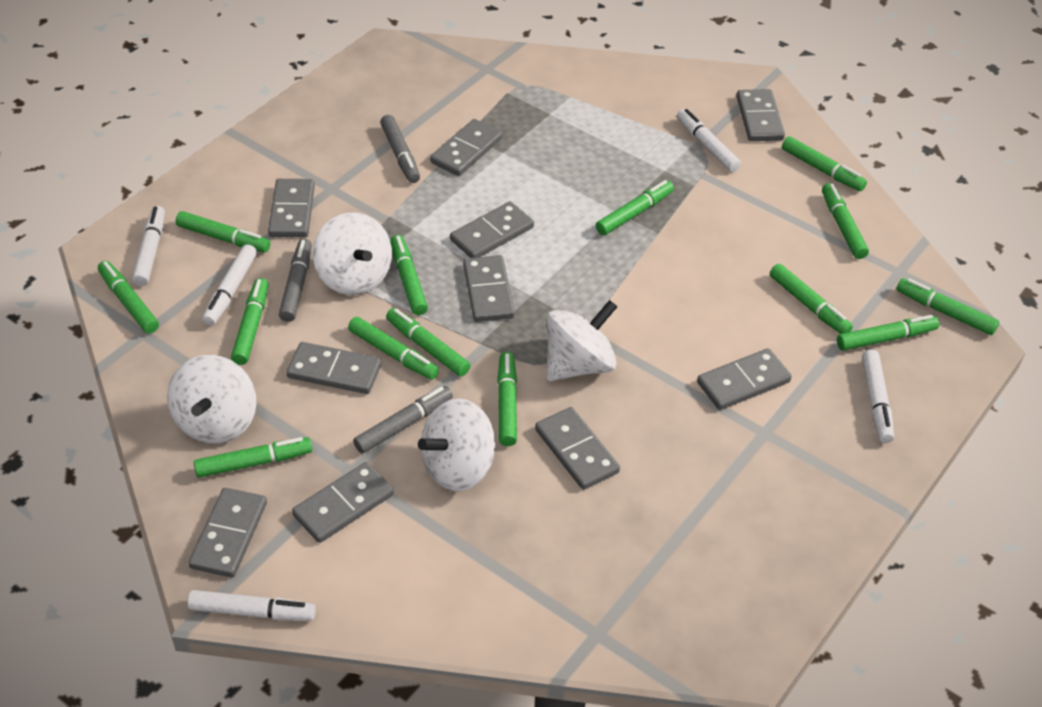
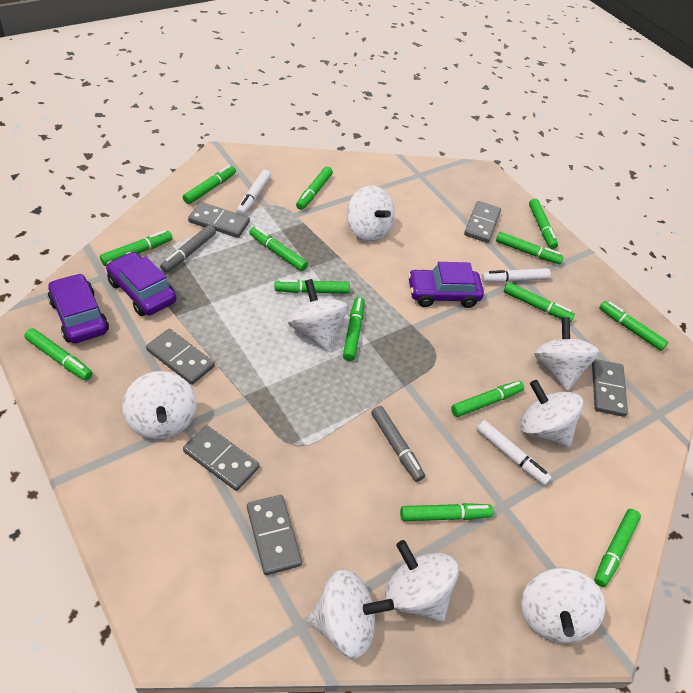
grey domino: 10 -> 6
grey marker: 3 -> 2
purple car: 0 -> 3
white marker: 5 -> 3
white spinning top: 4 -> 8

